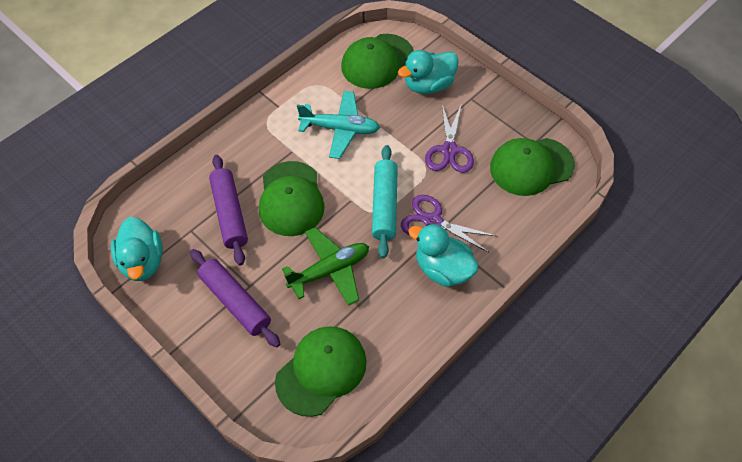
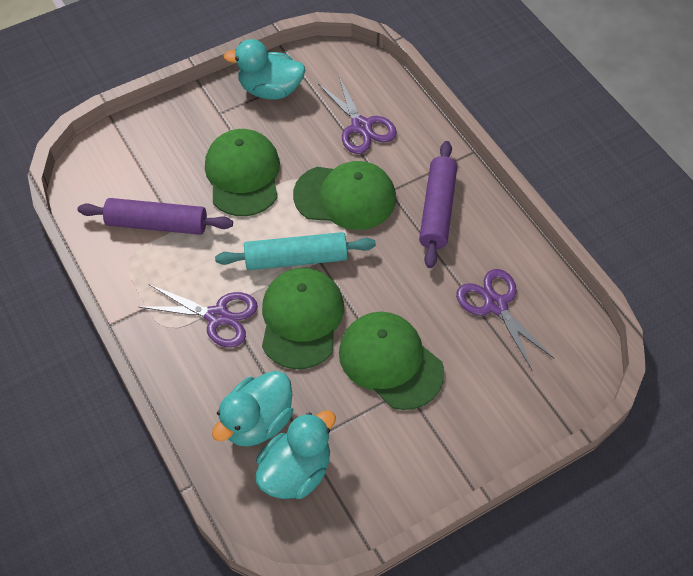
green plane: 1 -> 0
purple scissors: 2 -> 3
turquoise plane: 1 -> 0

